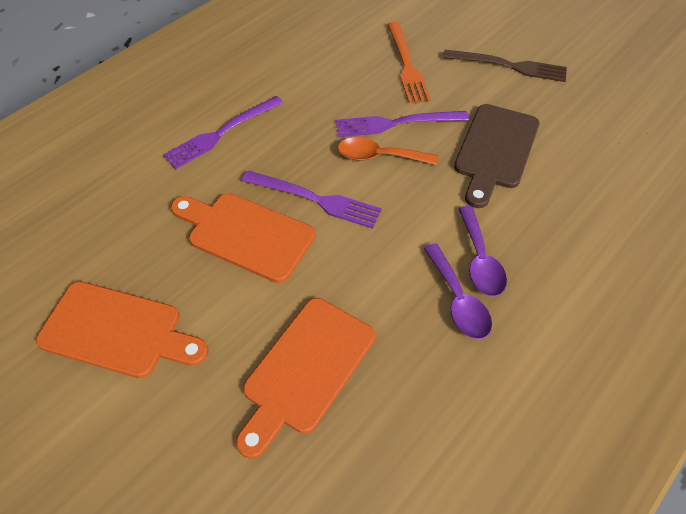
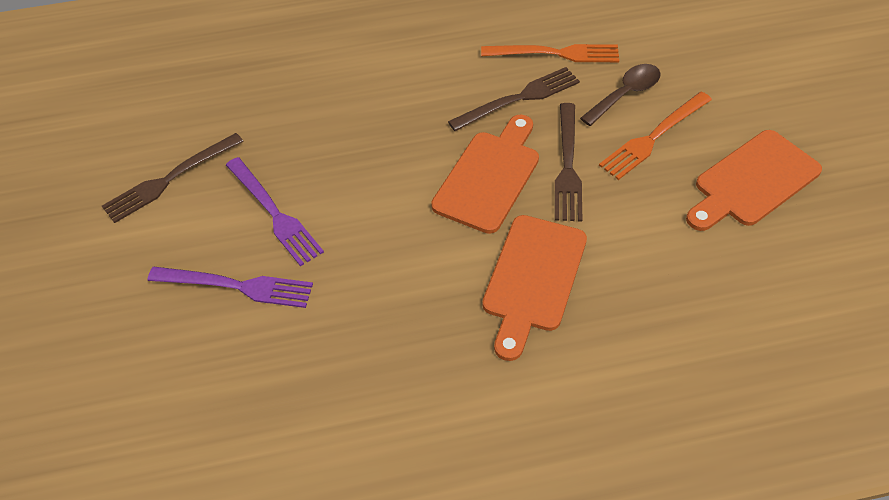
brown cutting board: 1 -> 0
brown fork: 1 -> 3
brown spoon: 0 -> 1
orange fork: 1 -> 2
orange spoon: 1 -> 0
purple fork: 3 -> 2
purple spoon: 2 -> 0

